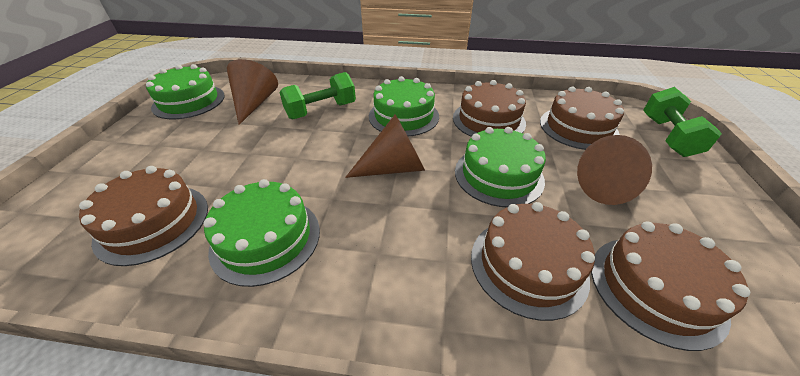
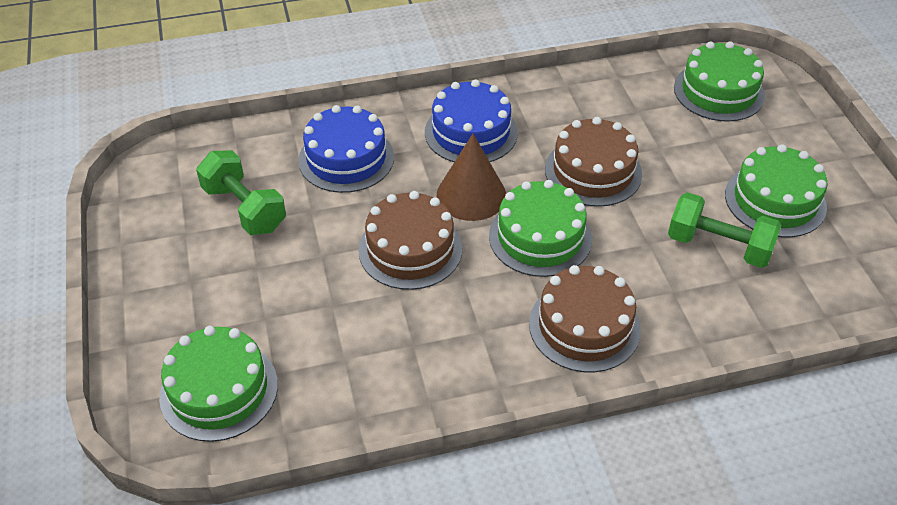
blue cake: 0 -> 2
brown cake: 5 -> 3
brown cone: 3 -> 1

